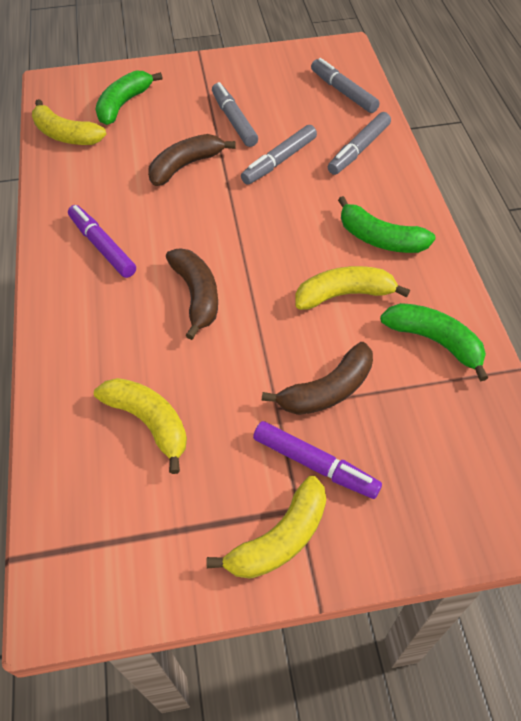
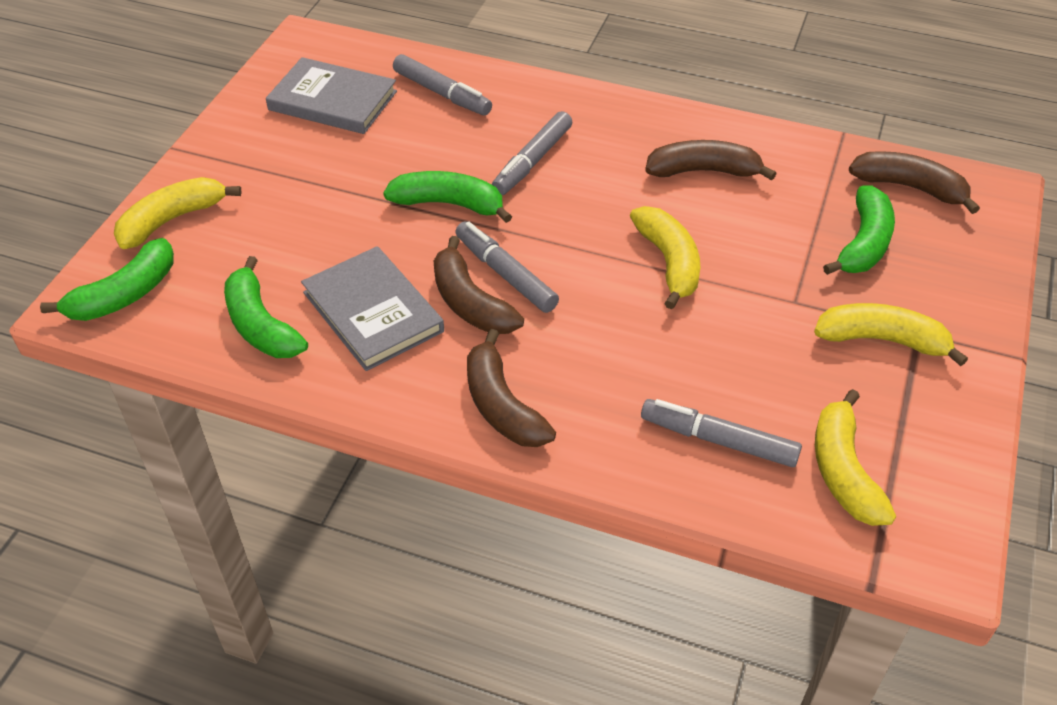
brown banana: 3 -> 4
green banana: 3 -> 4
grey book: 0 -> 2
purple marker: 2 -> 0

